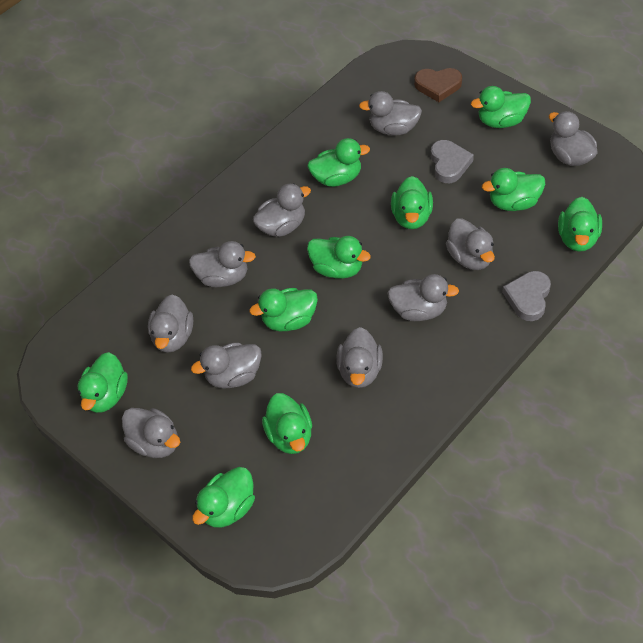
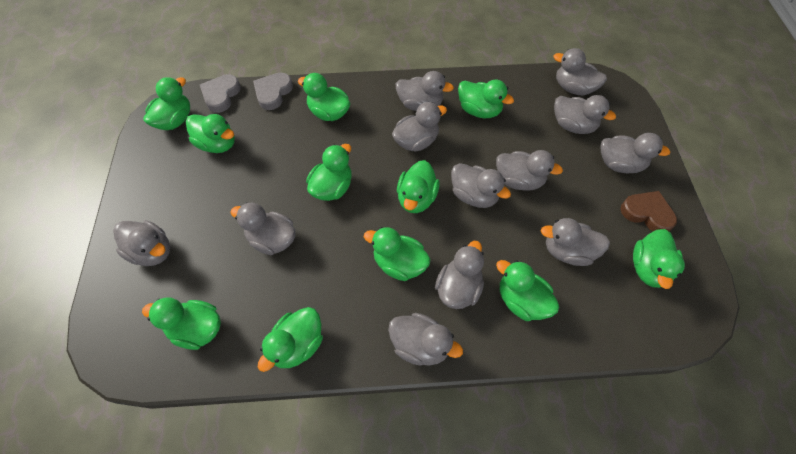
green duck: 10 -> 11
grey duck: 10 -> 12

